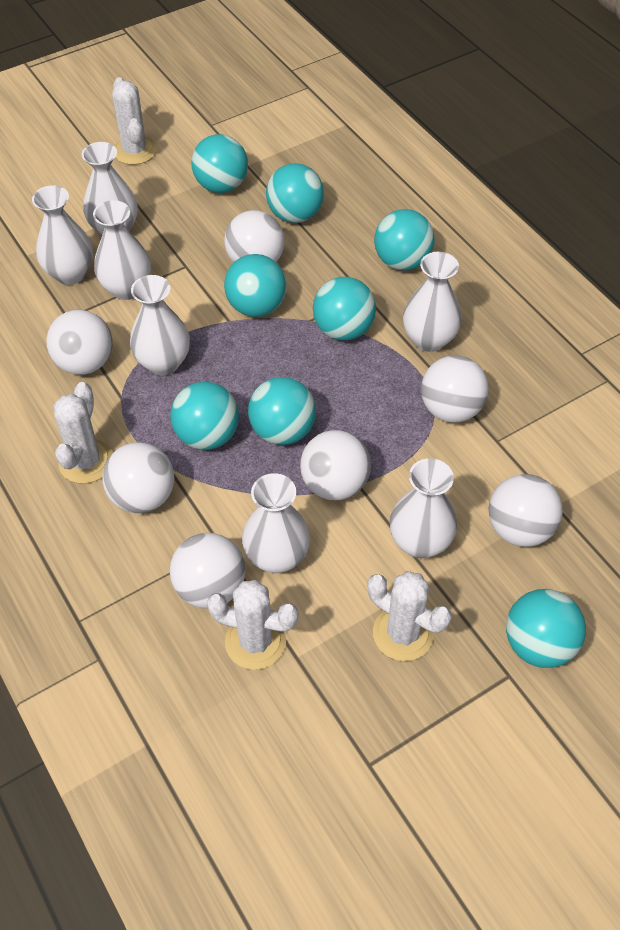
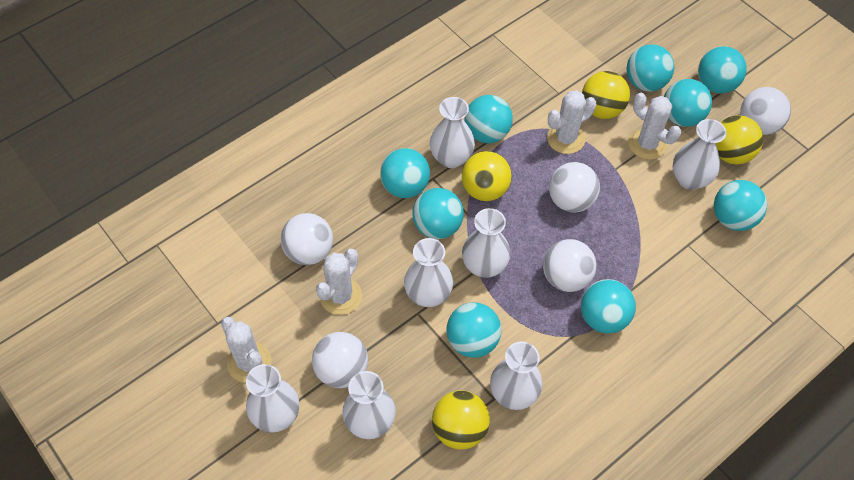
turquoise ball: 8 -> 9
white ball: 7 -> 5
yellow ball: 0 -> 4

